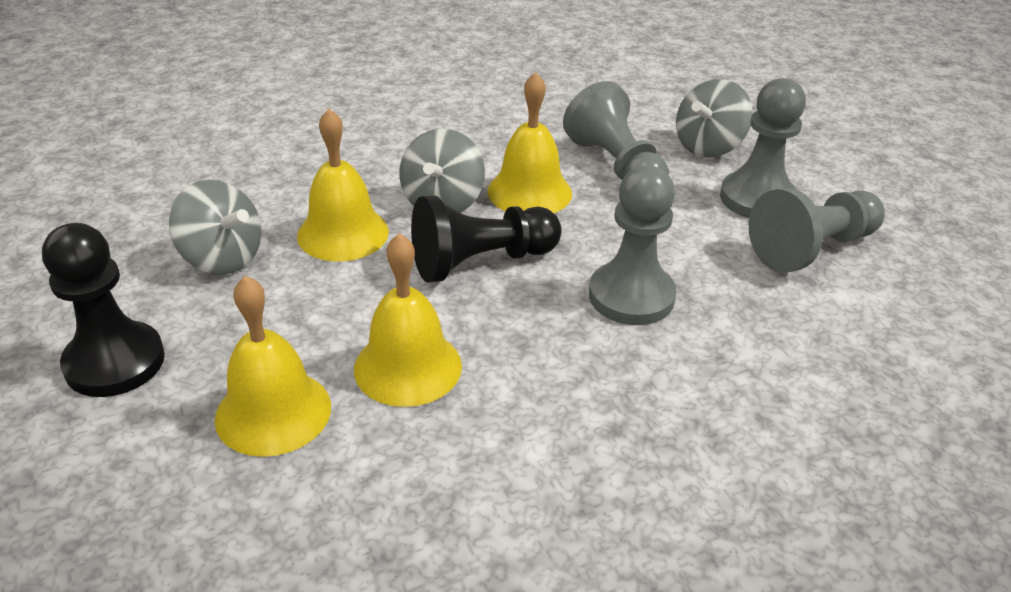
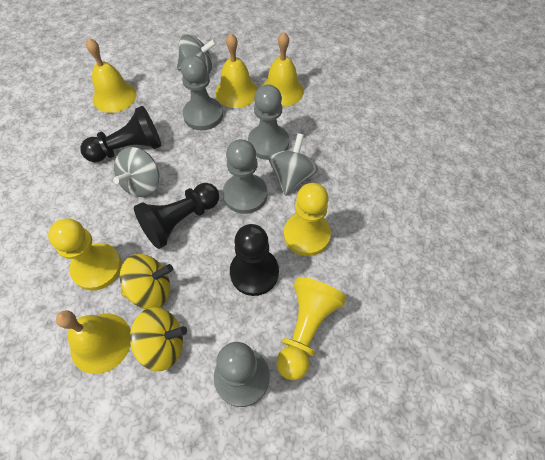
black pawn: 2 -> 3
yellow pawn: 0 -> 3
yellow spinning top: 0 -> 2

